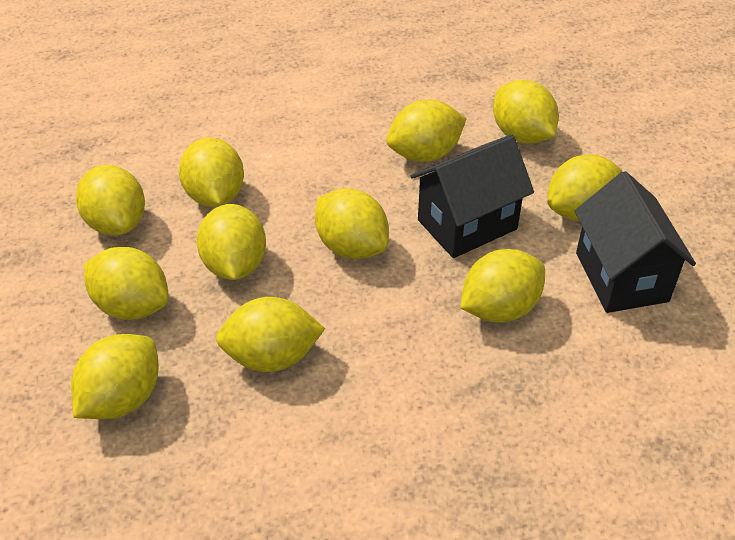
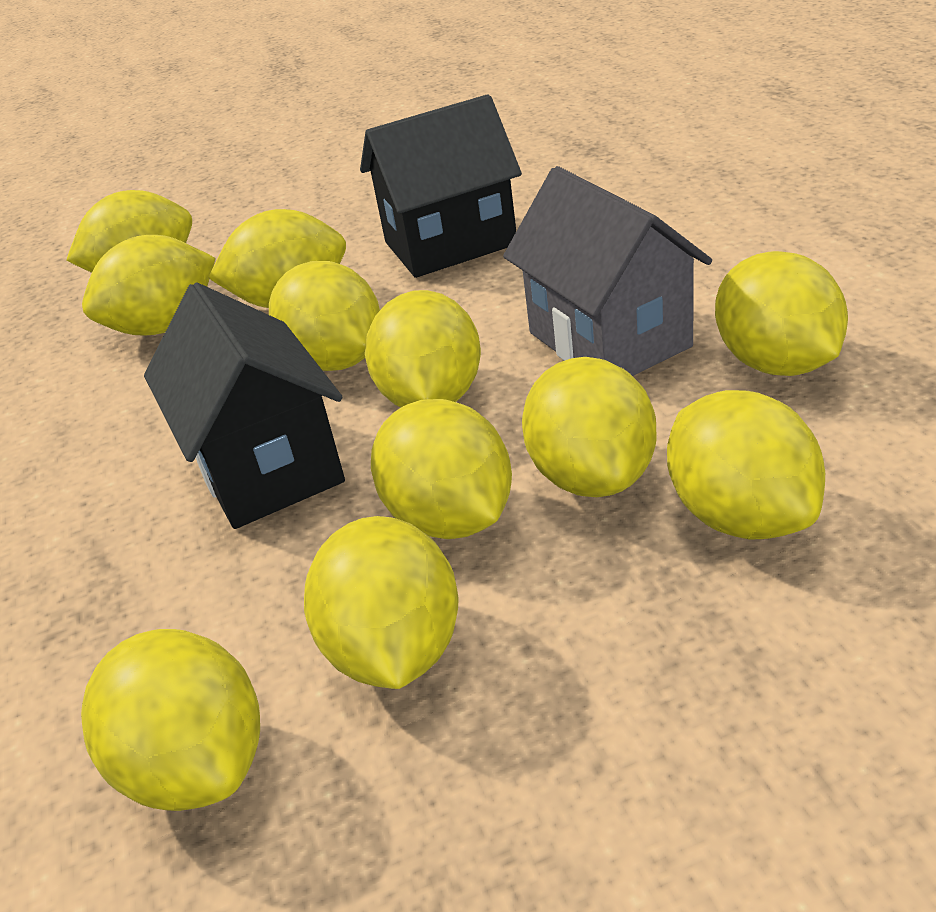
grey house: 0 -> 1

